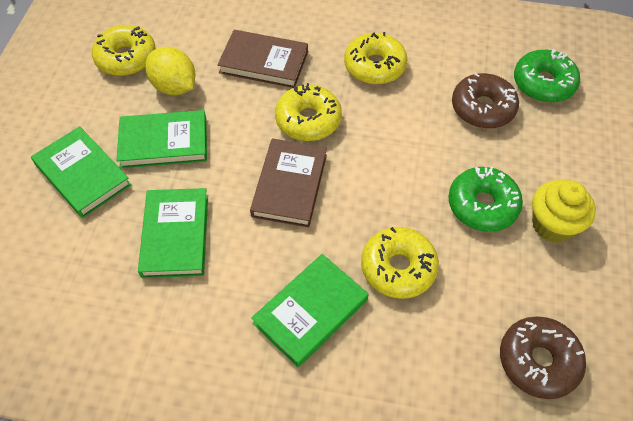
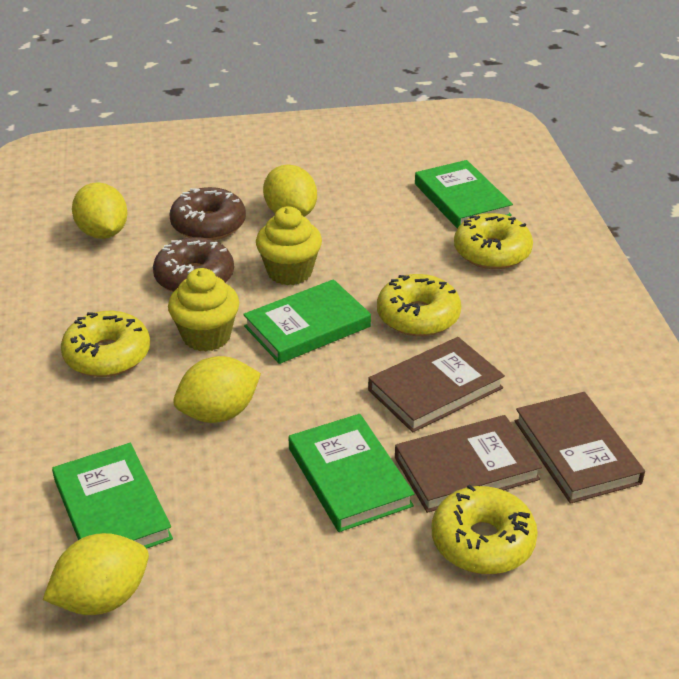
brown book: 2 -> 3
green donut: 2 -> 0
yellow cupcake: 1 -> 2
yellow lemon: 1 -> 4

